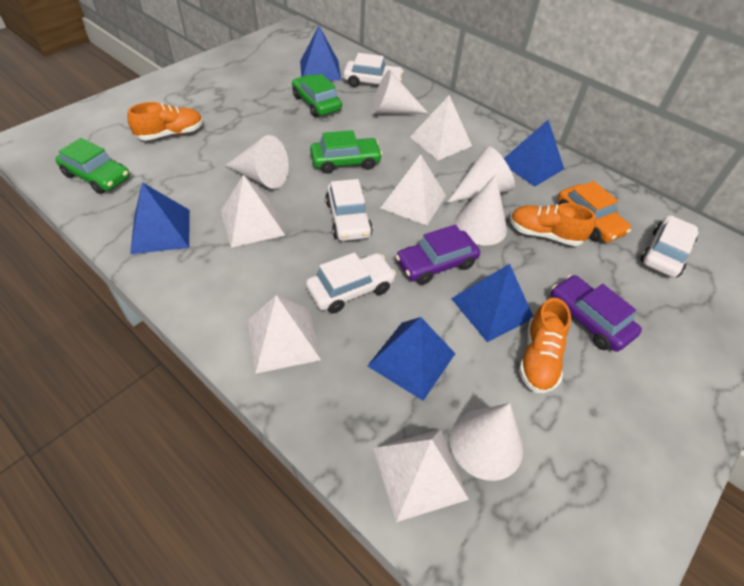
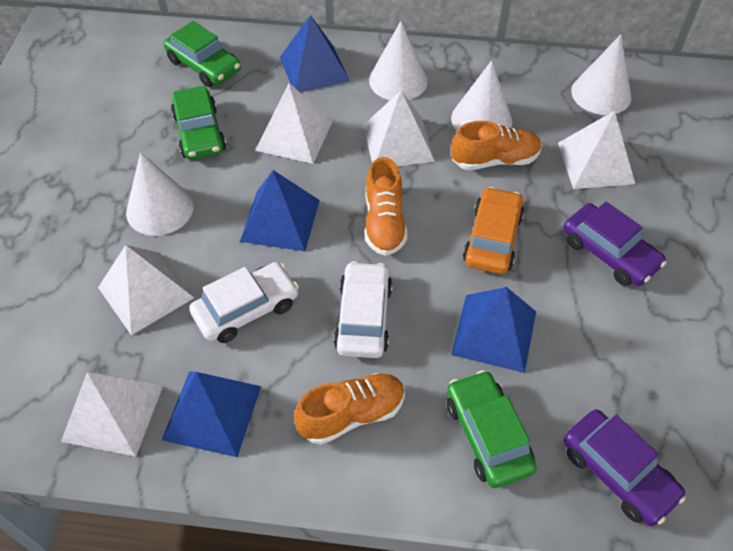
blue pyramid: 5 -> 4
white car: 4 -> 2
white cone: 5 -> 4

